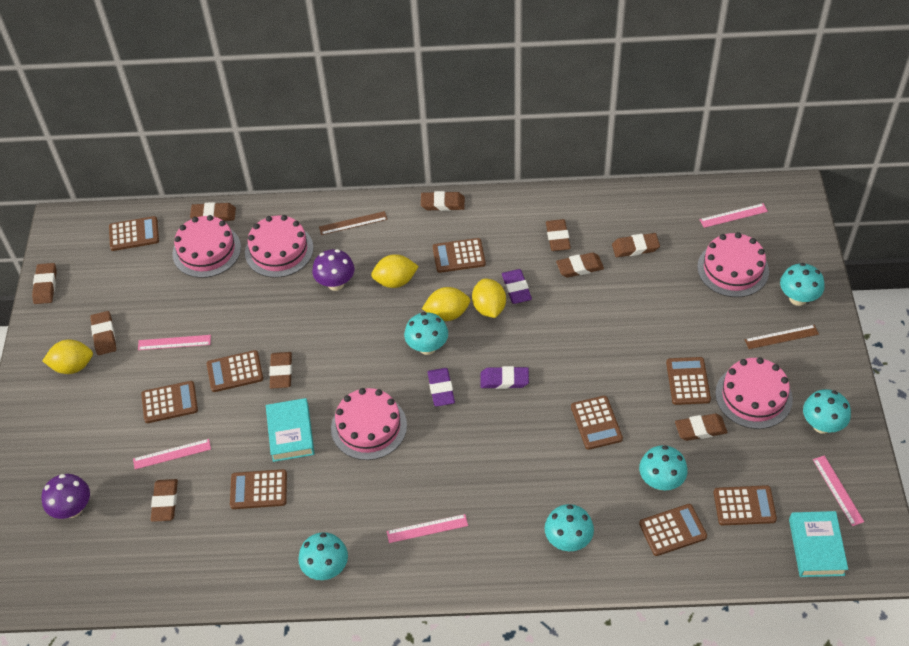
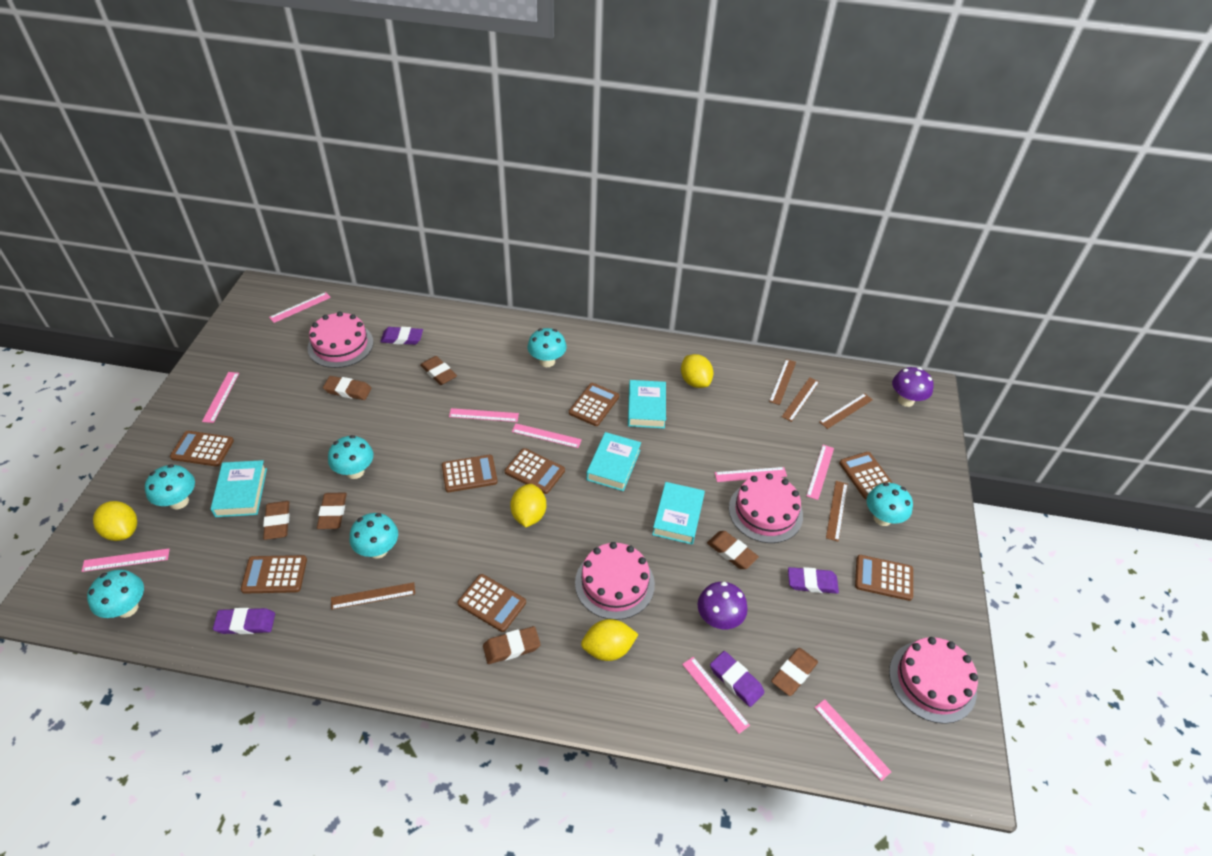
brown calculator: 9 -> 8
brown eraser: 10 -> 7
brown ruler: 2 -> 5
pink cake: 5 -> 4
pink ruler: 5 -> 9
purple eraser: 3 -> 4
turquoise book: 2 -> 4

